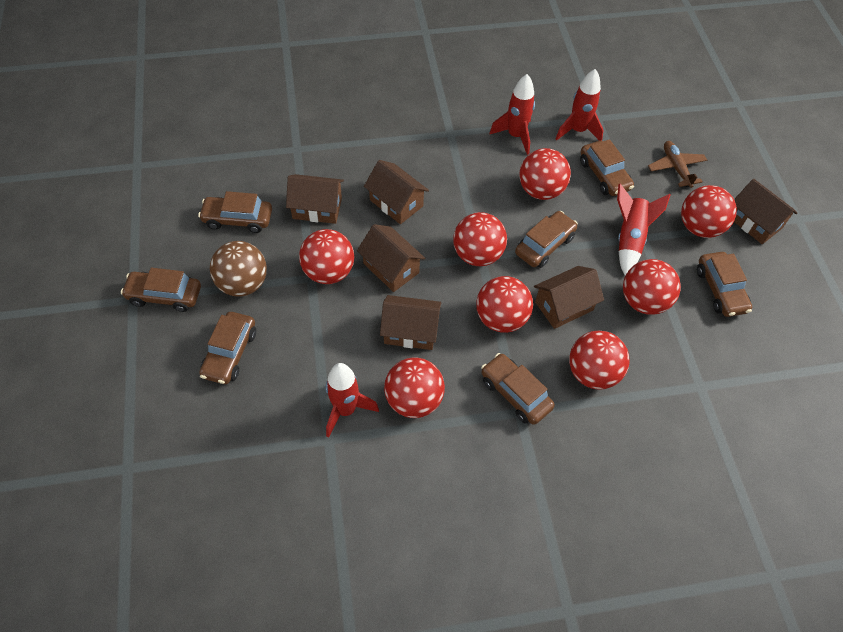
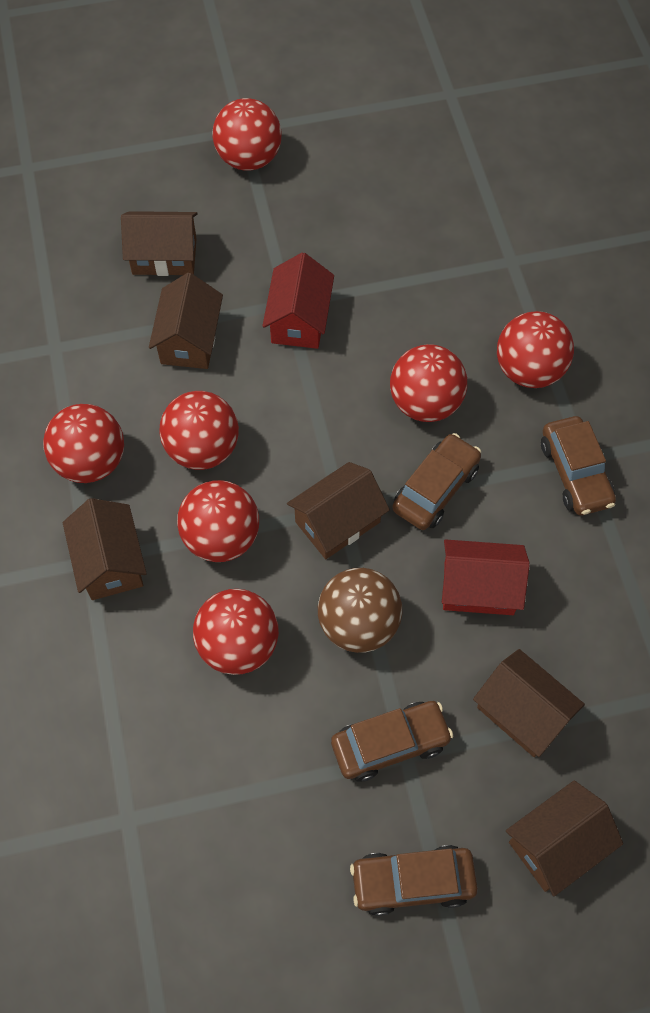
brown car: 7 -> 4
brown plane: 1 -> 0
red ball: 8 -> 7
red house: 0 -> 2
red rocket: 4 -> 0

